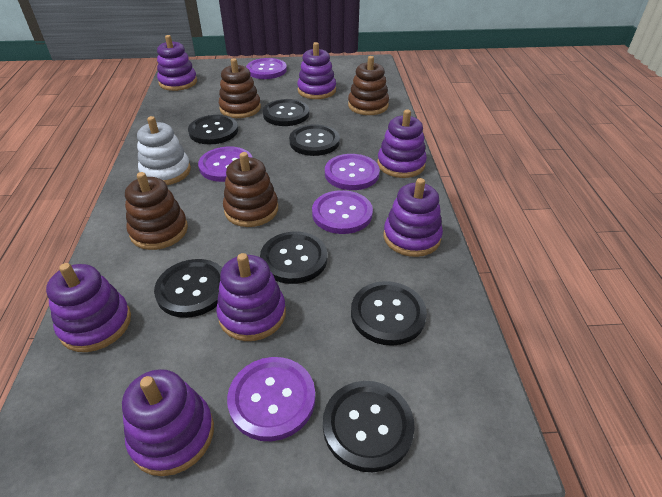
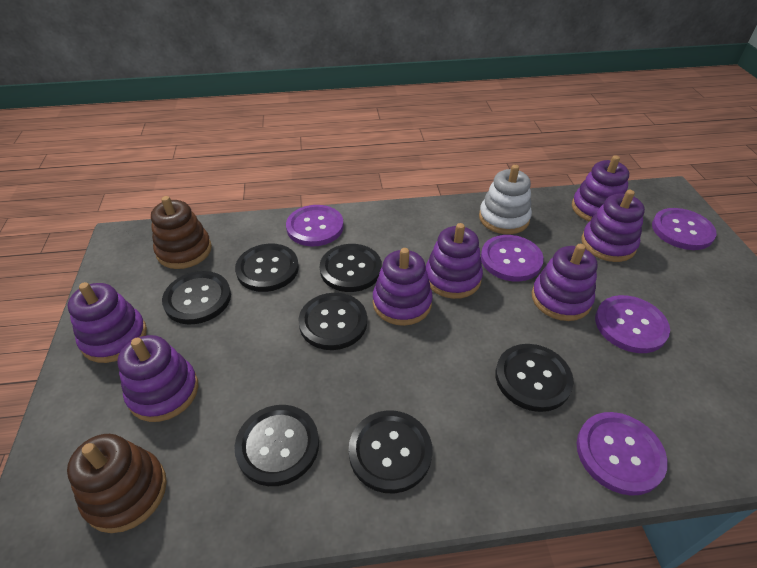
brown stacking toy: 4 -> 2

